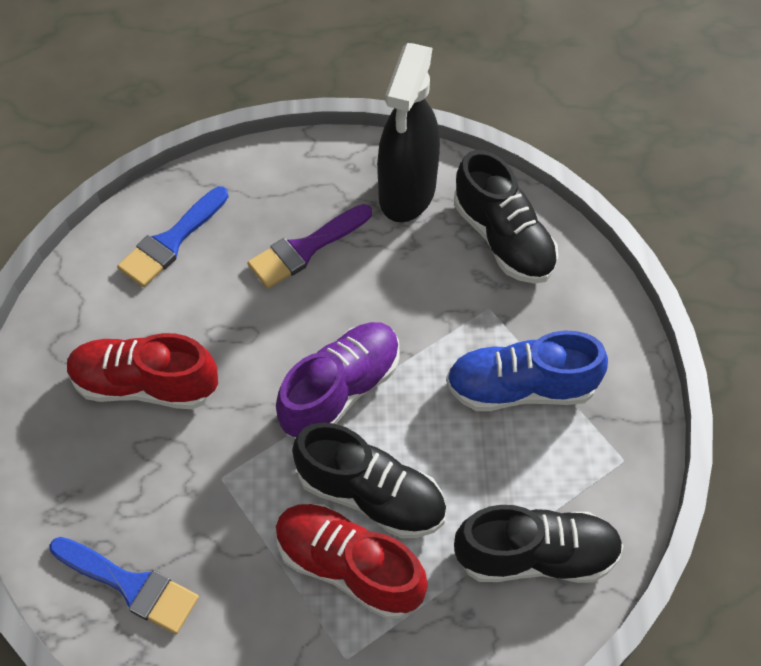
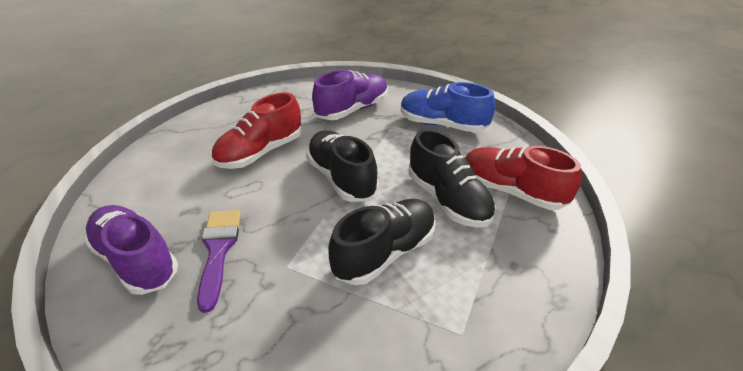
black spray bottle: 1 -> 0
blue brush: 2 -> 0
purple shoe: 1 -> 2

